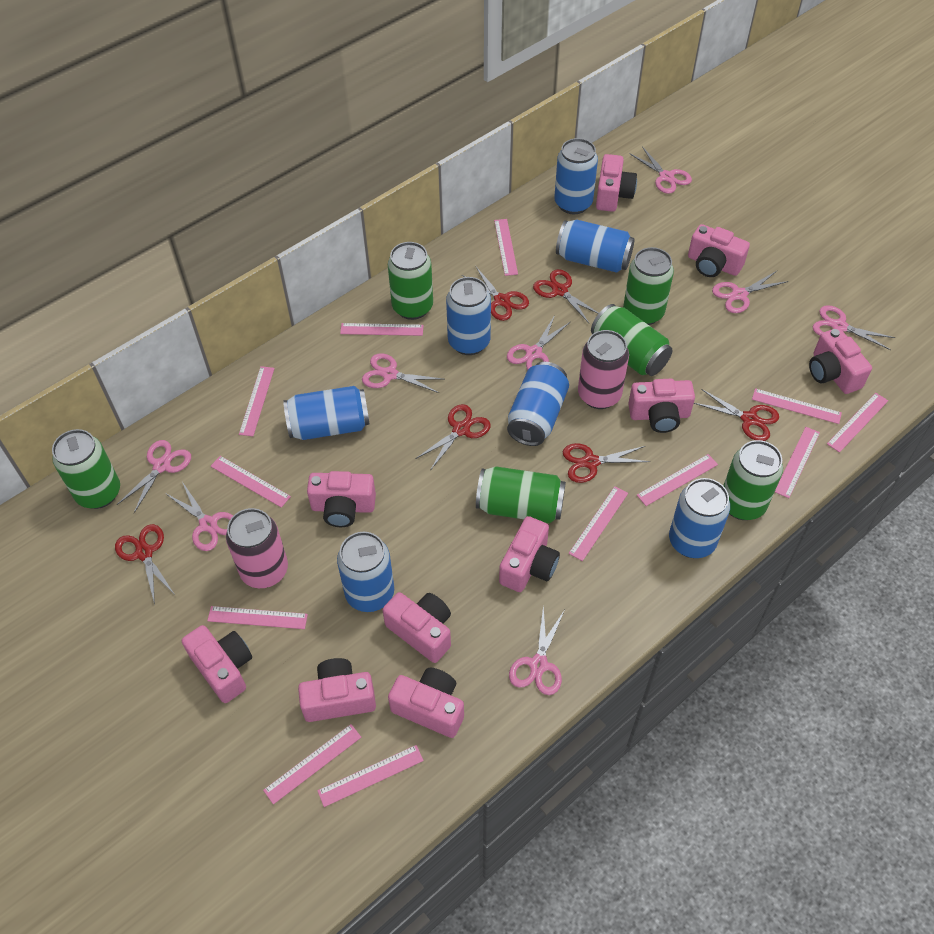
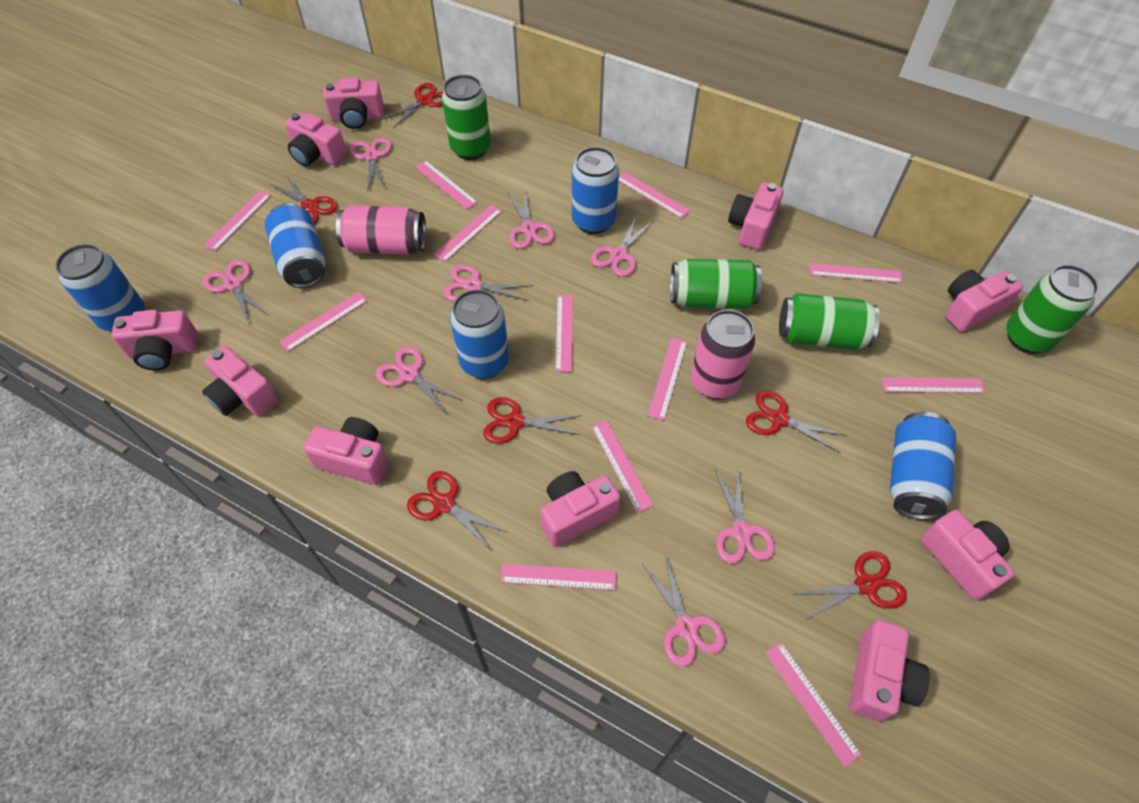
blue can: 7 -> 5
green can: 6 -> 4

